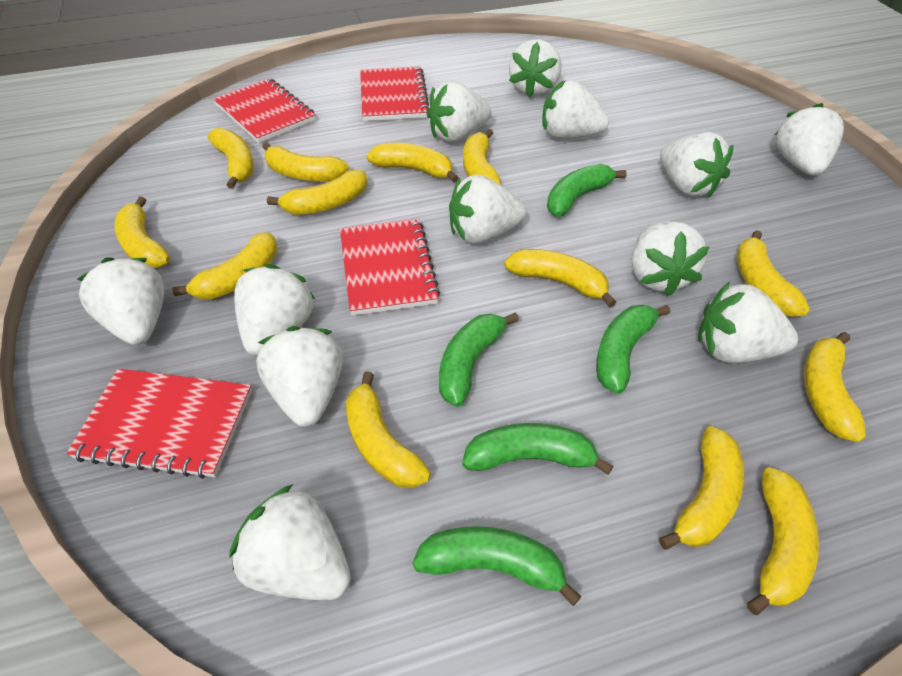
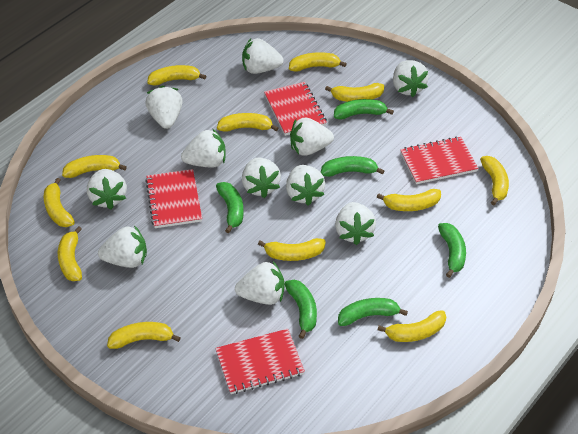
green banana: 5 -> 6
white strawberry: 12 -> 11
yellow banana: 13 -> 12

